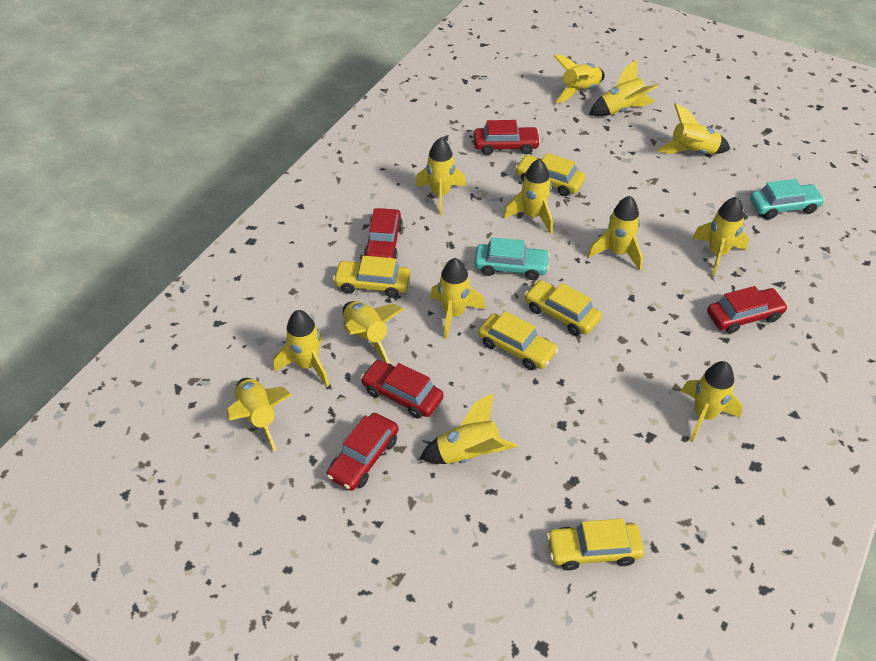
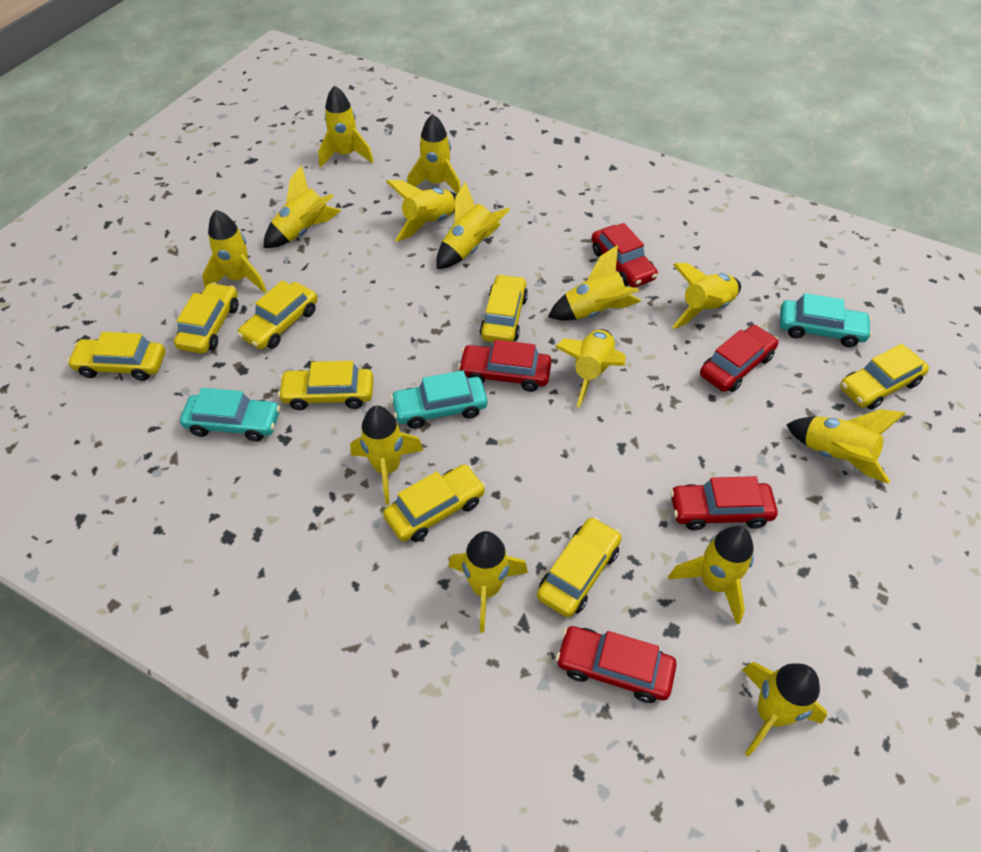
turquoise car: 2 -> 3
yellow car: 5 -> 8
yellow rocket: 13 -> 14

